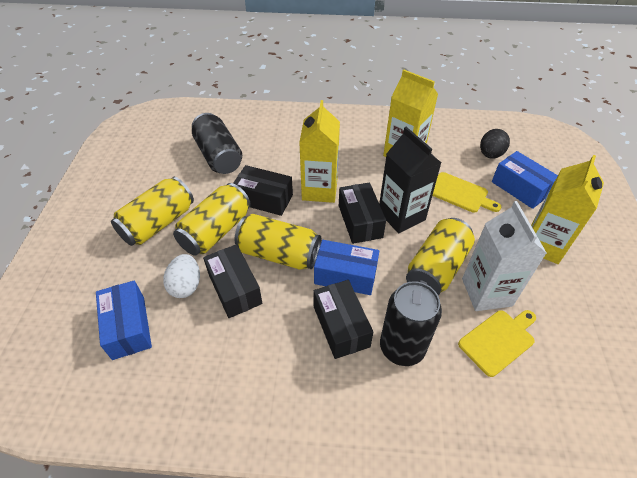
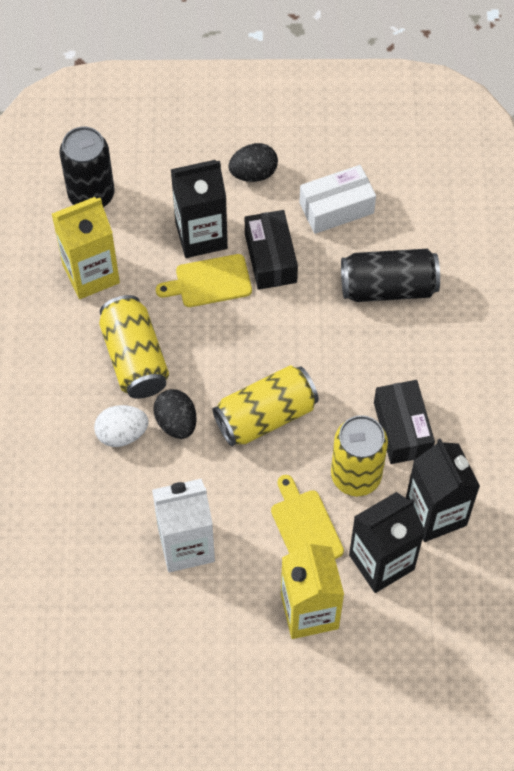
black box: 4 -> 2
black carton: 1 -> 3
black egg: 1 -> 2
blue box: 3 -> 0
white box: 0 -> 1
yellow can: 4 -> 3
yellow carton: 3 -> 2

